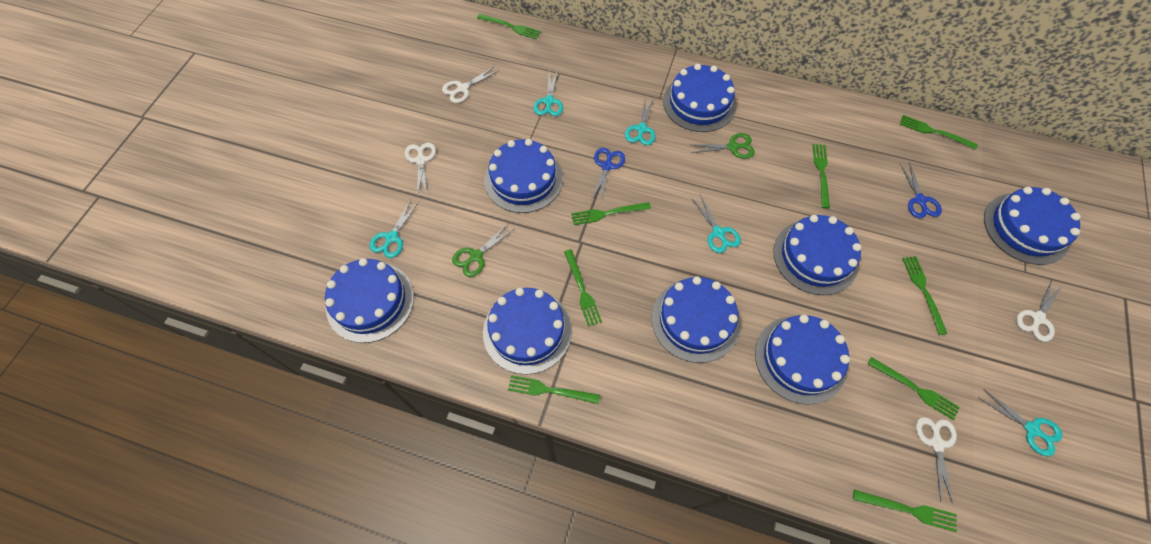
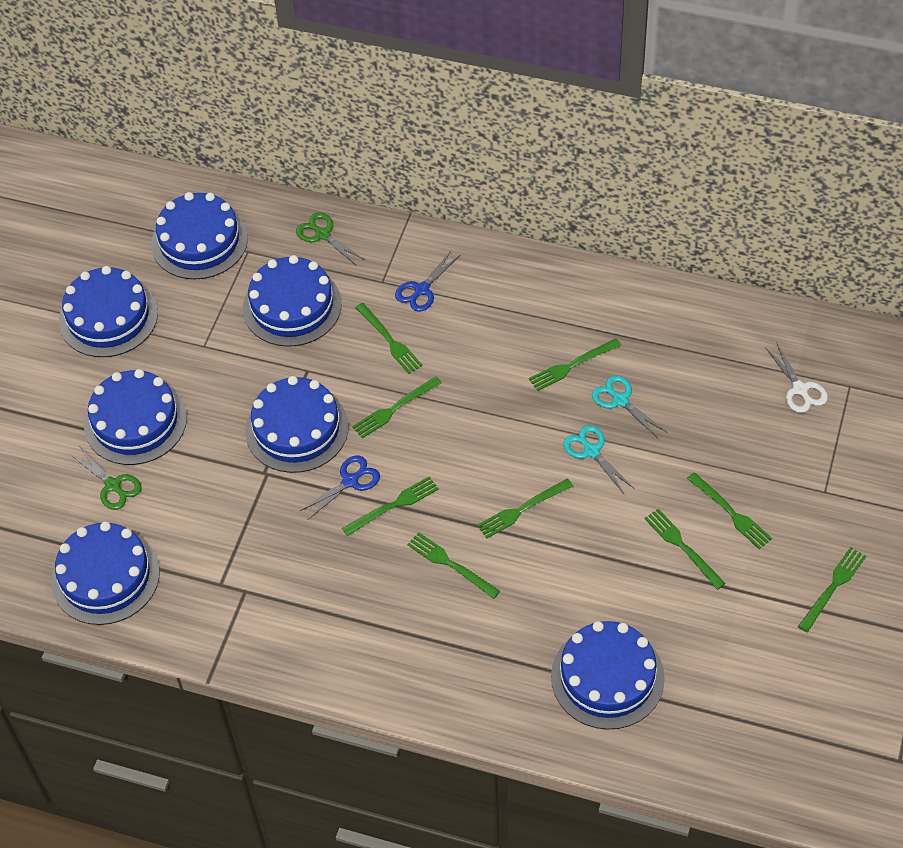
blue cake: 8 -> 7
turquoise scissors: 5 -> 2
white scissors: 4 -> 1

